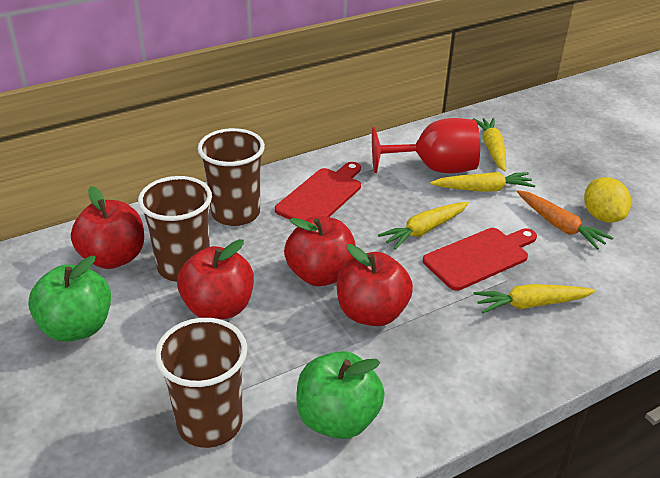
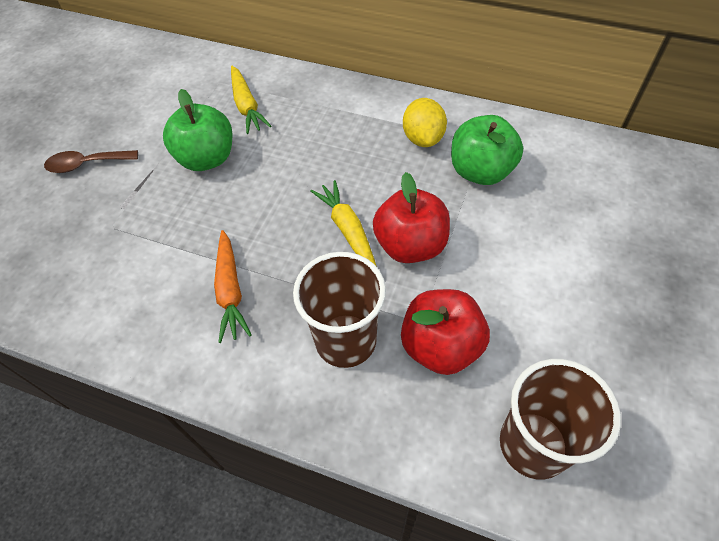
brown cup: 3 -> 2
brown spoon: 0 -> 1
red apple: 4 -> 2
red cutting board: 2 -> 0
red goblet: 1 -> 0
yellow carrot: 4 -> 2

